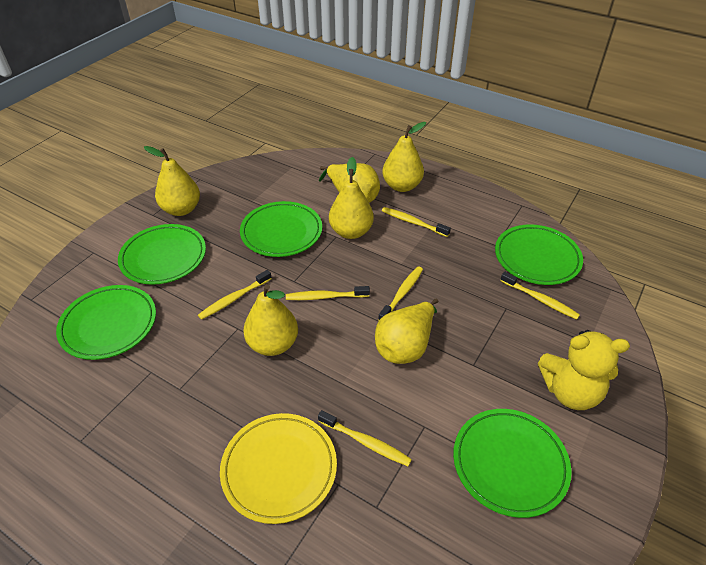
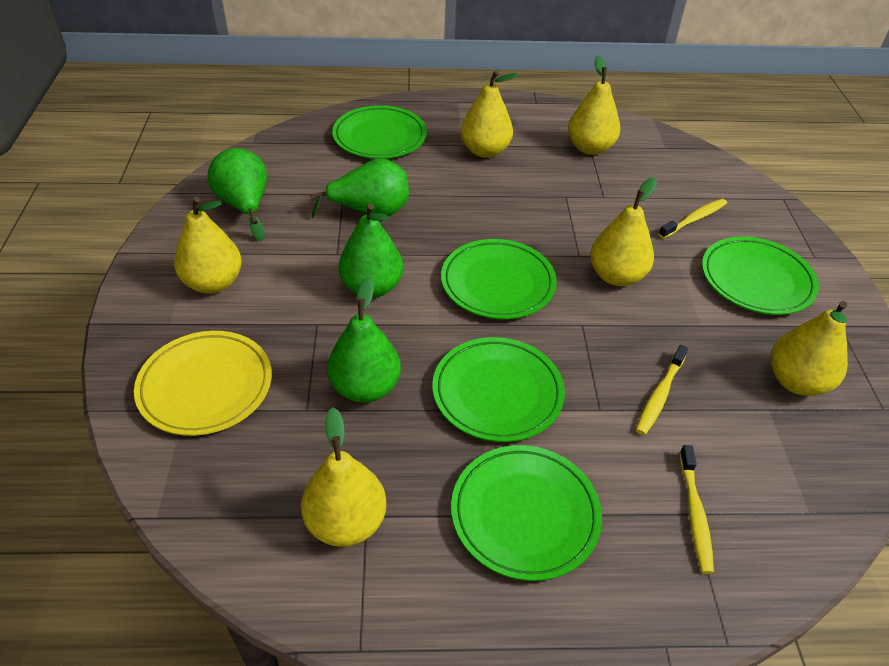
green pear: 0 -> 4
yellow teddy bear: 1 -> 0
yellow toothbrush: 6 -> 3

